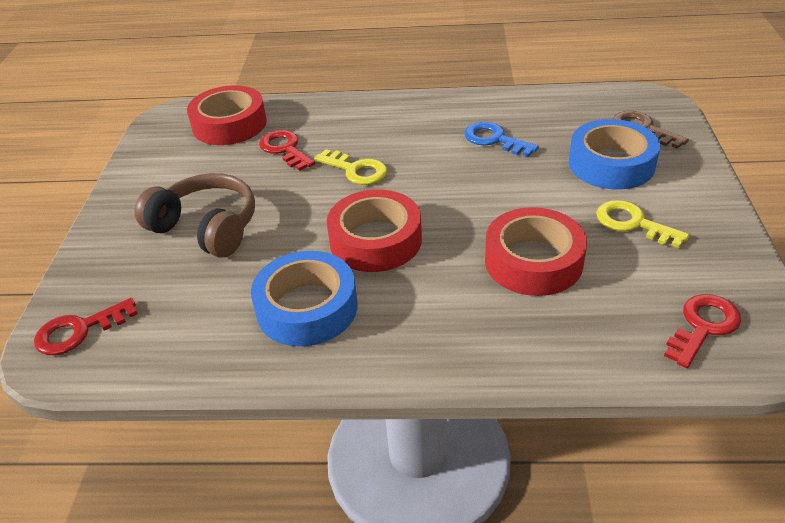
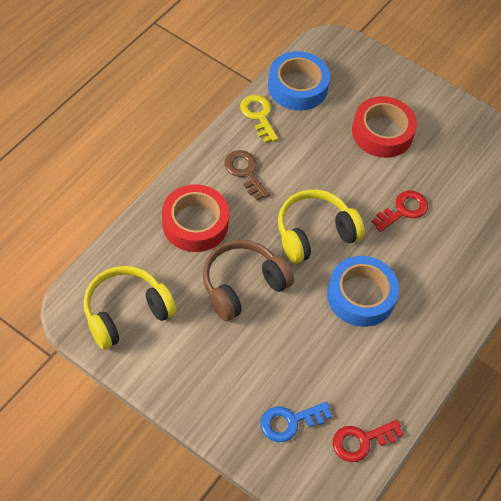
red key: 3 -> 2
red tape: 3 -> 2
yellow headphones: 0 -> 2
yellow key: 2 -> 1

